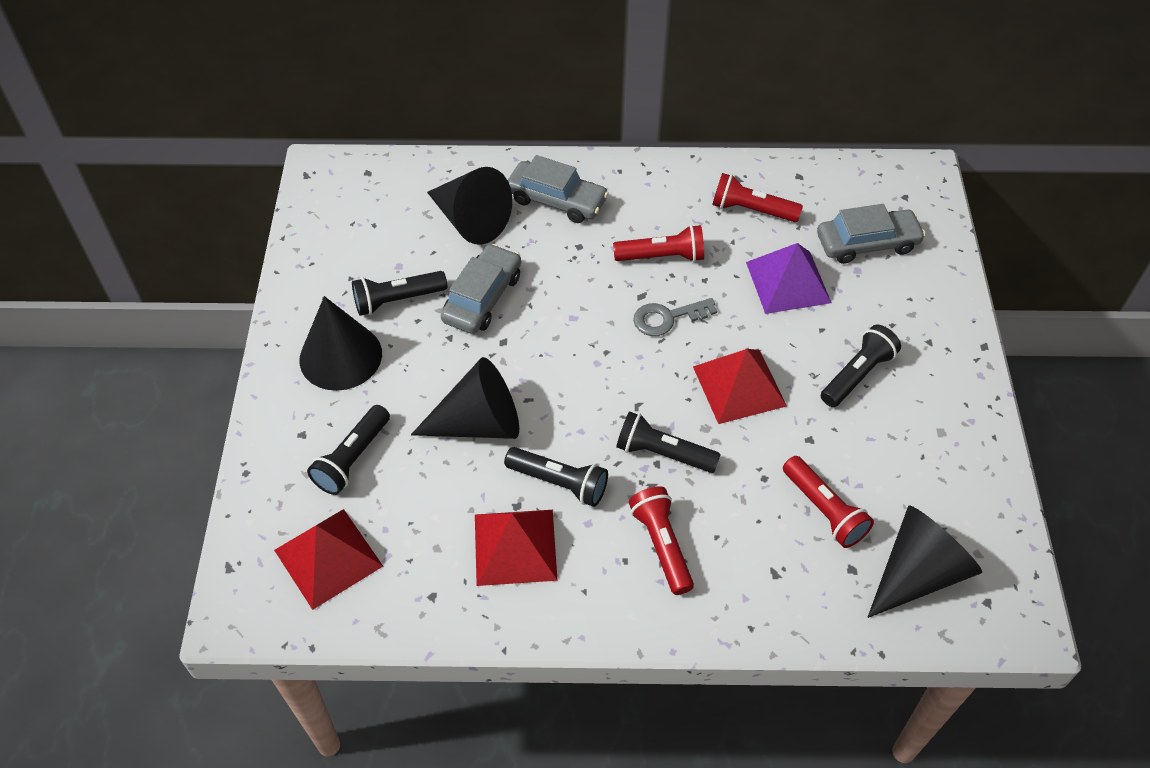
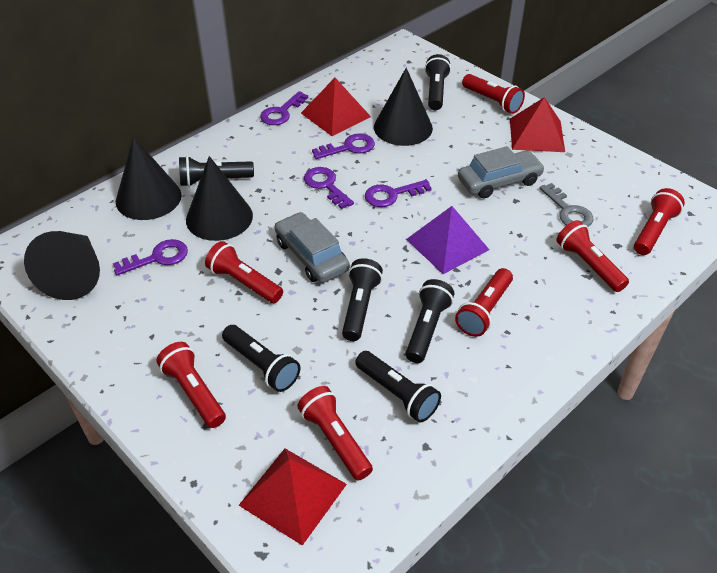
black flashlight: 5 -> 6
grey car: 3 -> 2
purple key: 0 -> 5
red flashlight: 4 -> 7

